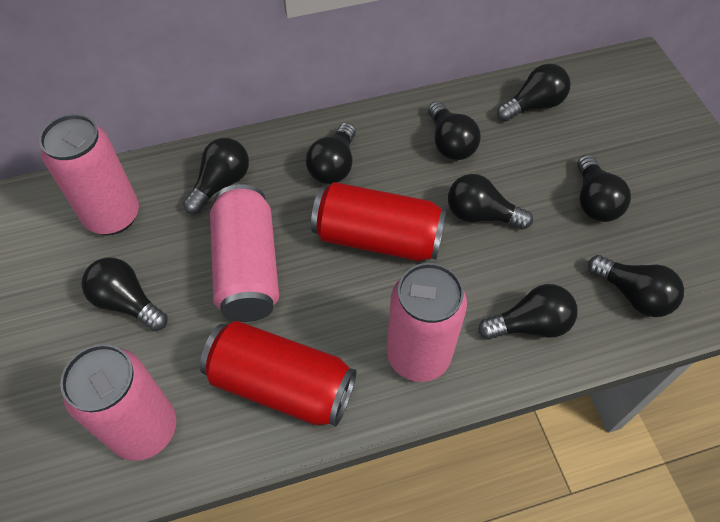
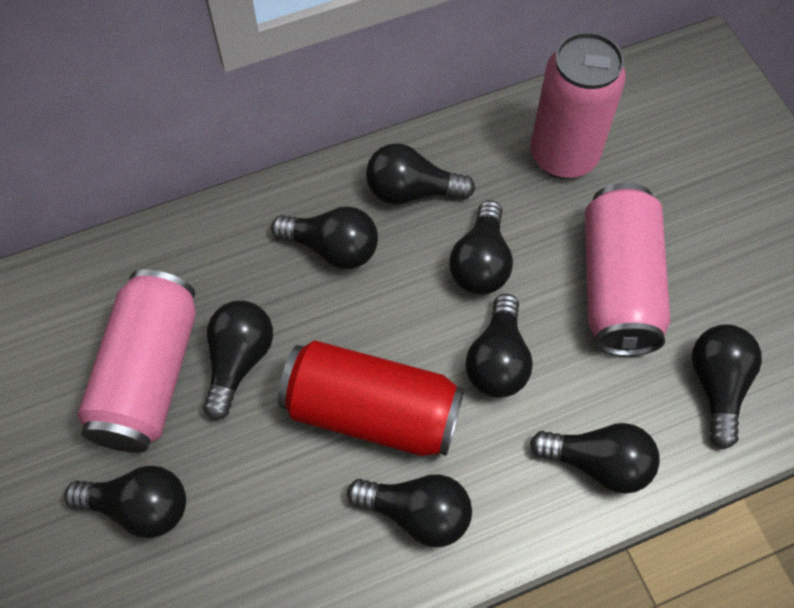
pink can: 4 -> 3
red can: 2 -> 1

